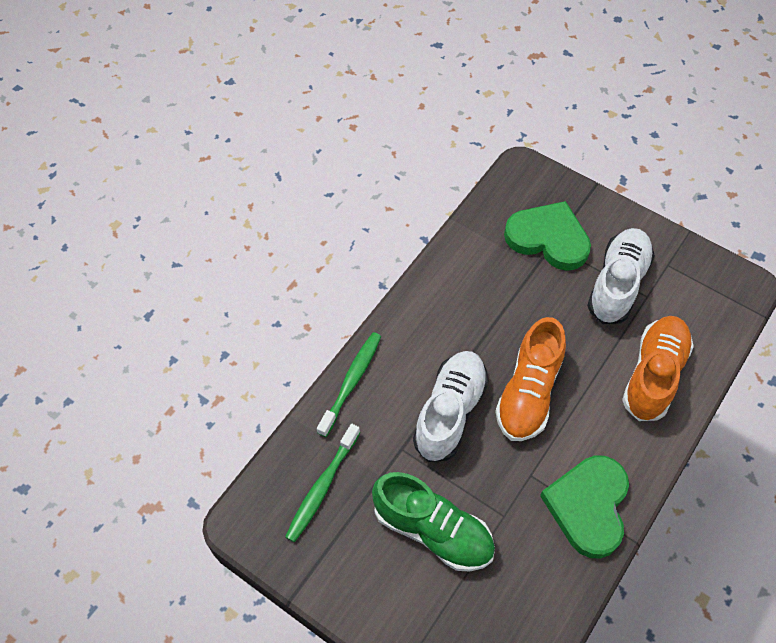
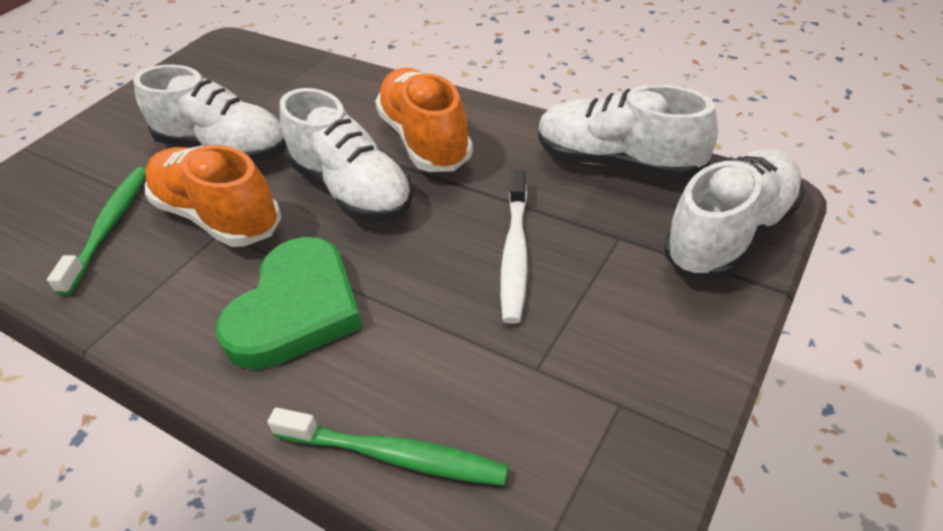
green heart: 2 -> 1
green shoe: 1 -> 0
white shoe: 2 -> 4
white toothbrush: 0 -> 1

